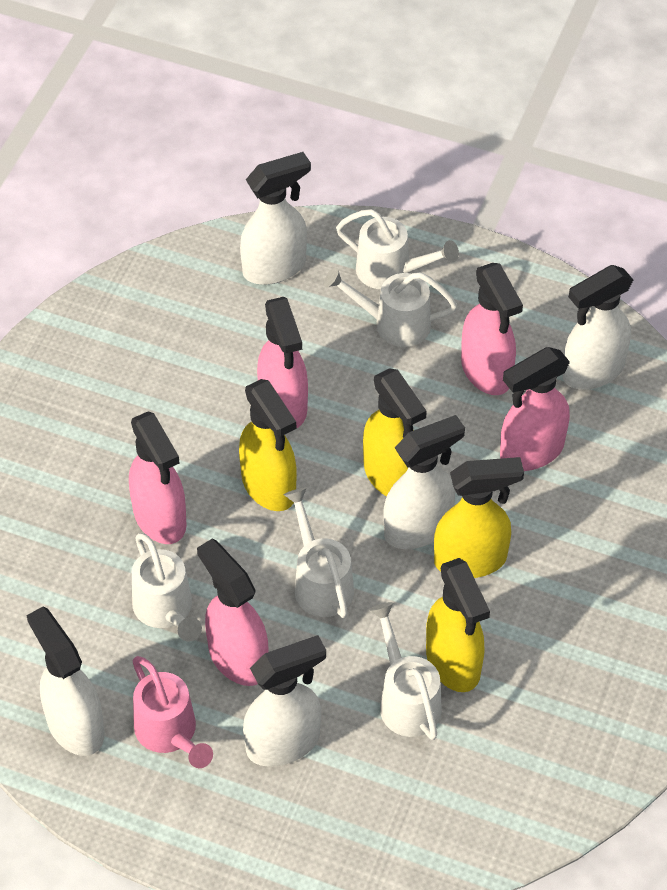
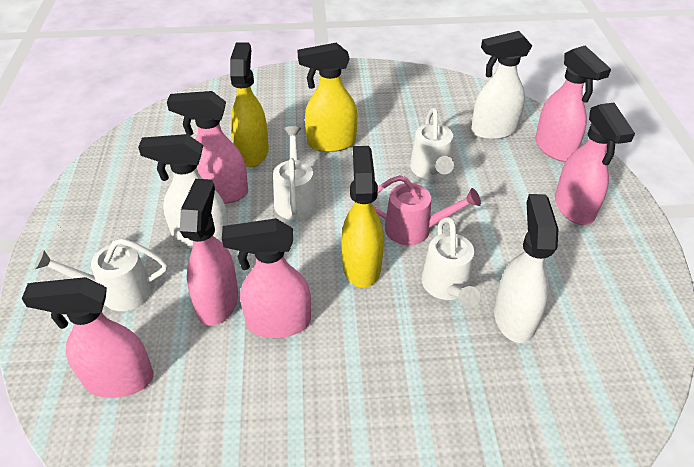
pink spray bottle: 5 -> 6
white spray bottle: 5 -> 3
white watering can: 5 -> 4
yellow spray bottle: 4 -> 3

